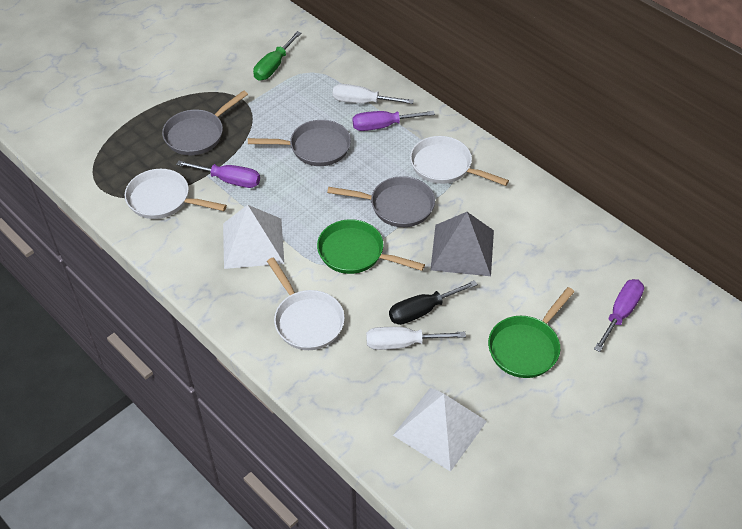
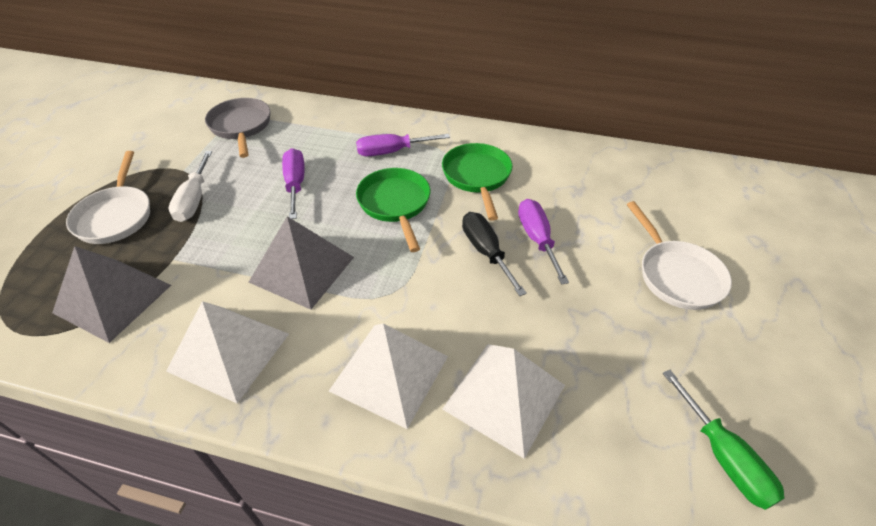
grey pan: 3 -> 1
grey pyramid: 1 -> 2
white pan: 3 -> 2
white pyramid: 2 -> 3
white screwdriver: 2 -> 1

